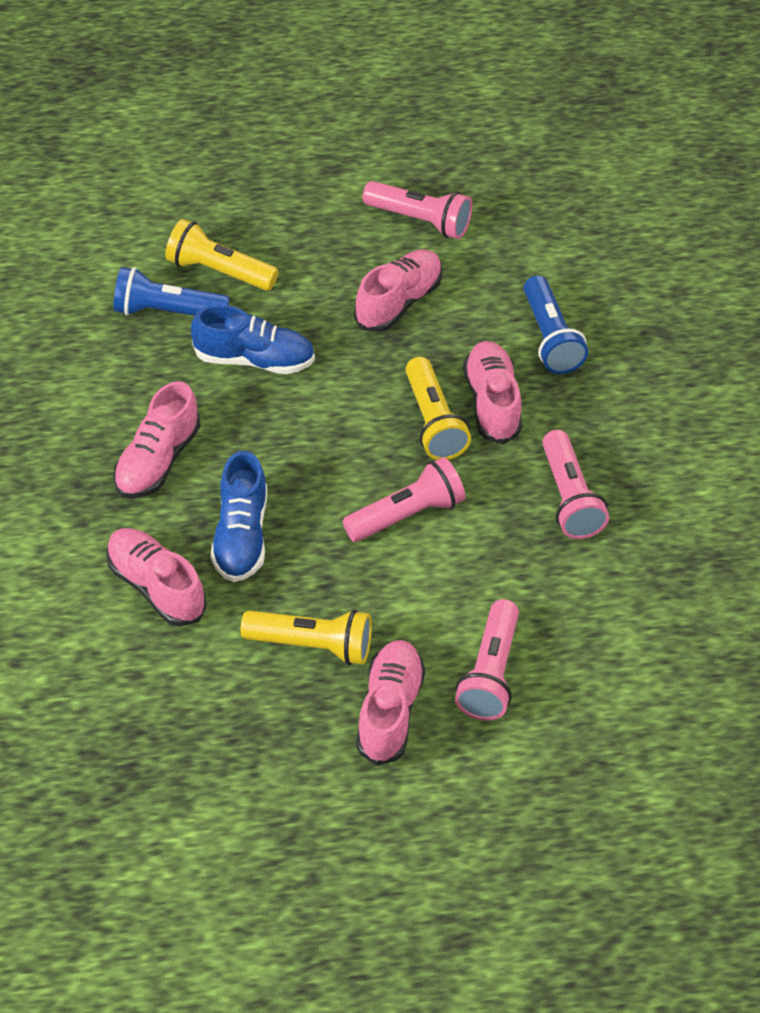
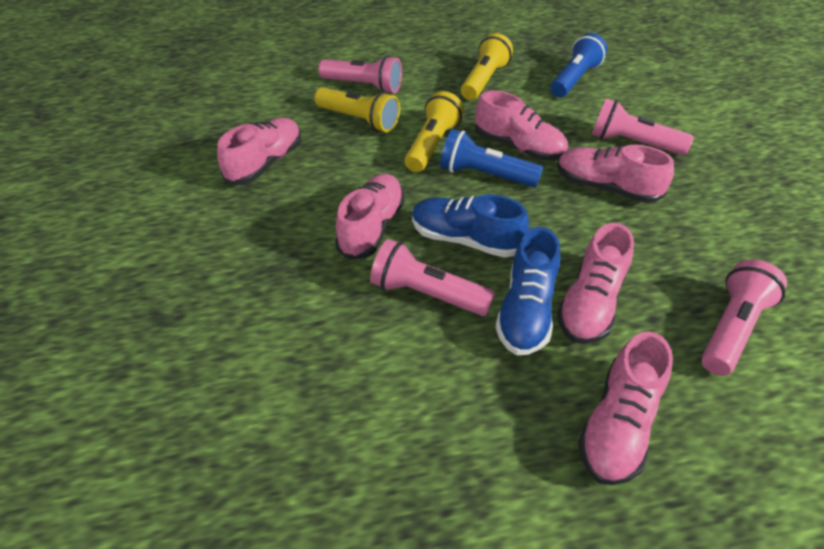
pink shoe: 5 -> 6

